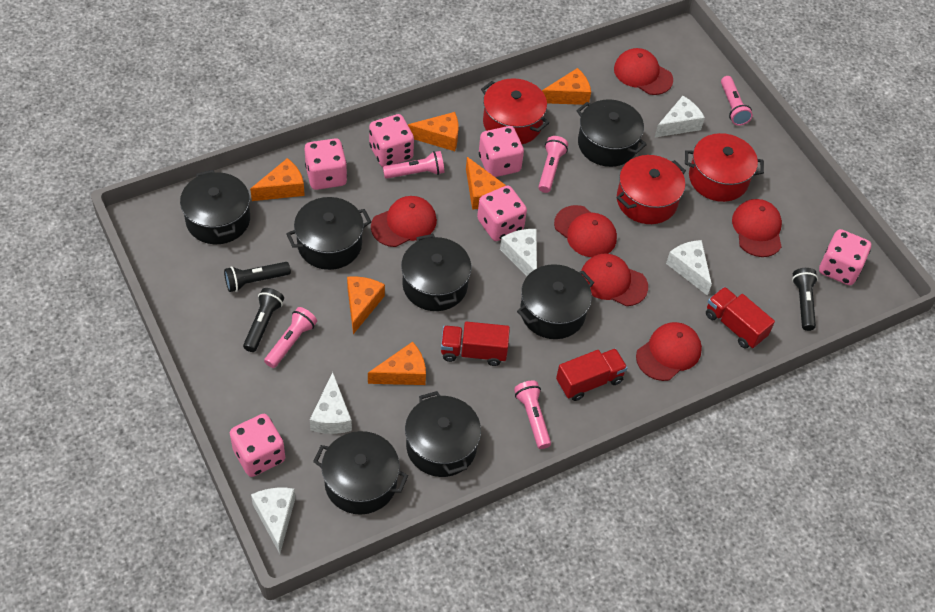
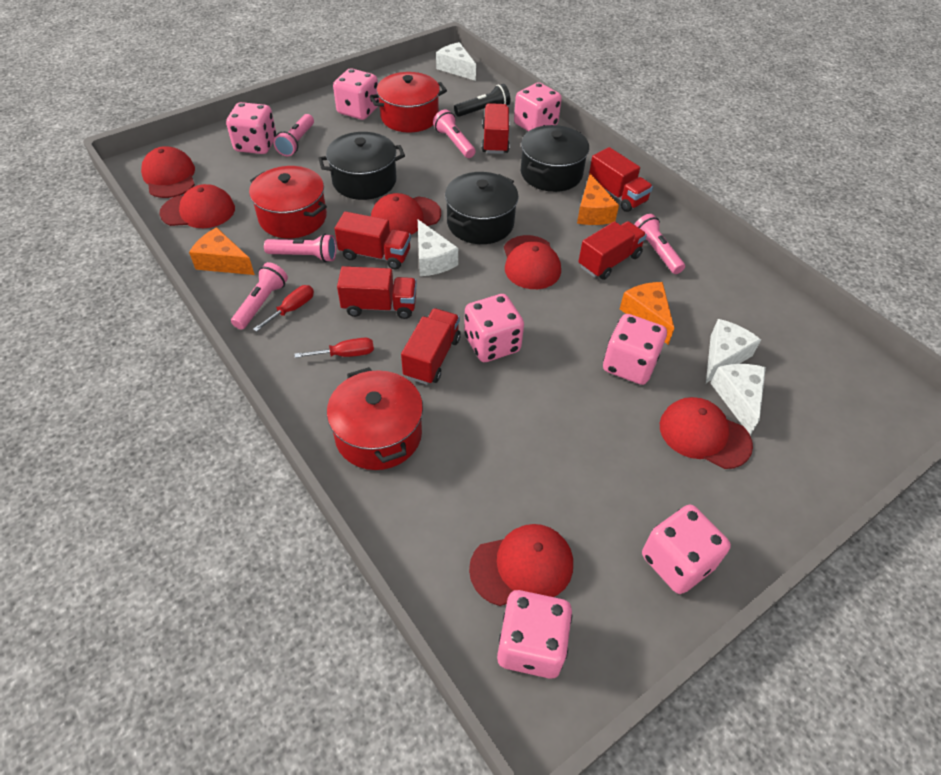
black flashlight: 3 -> 1
black pot: 7 -> 3
orange cheese: 6 -> 3
pink dice: 6 -> 7
red screwdriver: 0 -> 2
red truck: 3 -> 6
white cheese: 5 -> 4

